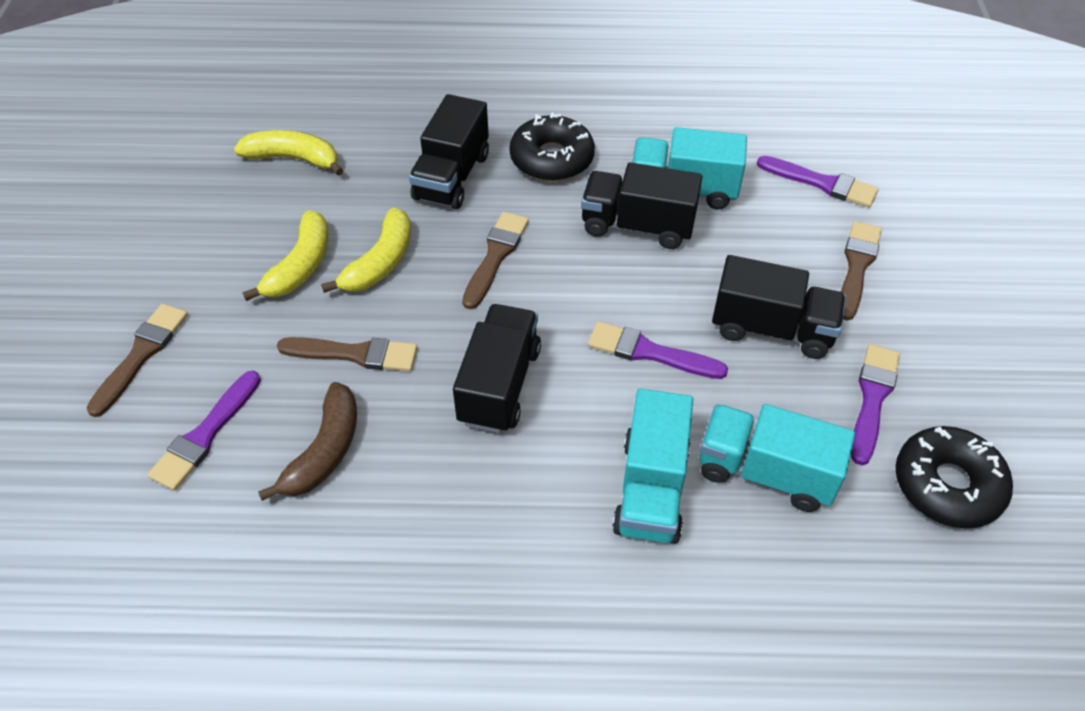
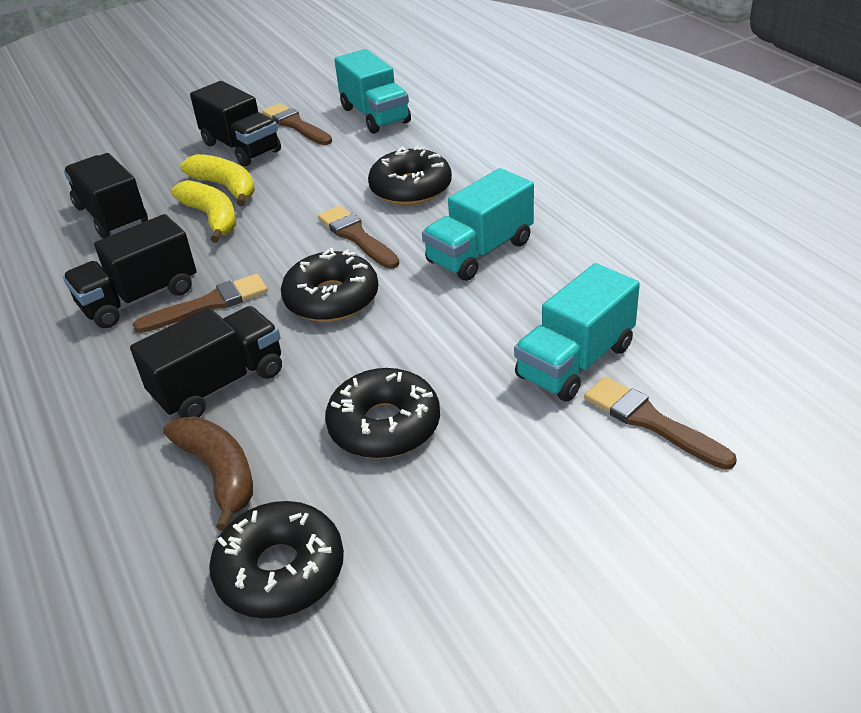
black donut: 2 -> 4
purple brush: 4 -> 0
yellow banana: 3 -> 2

